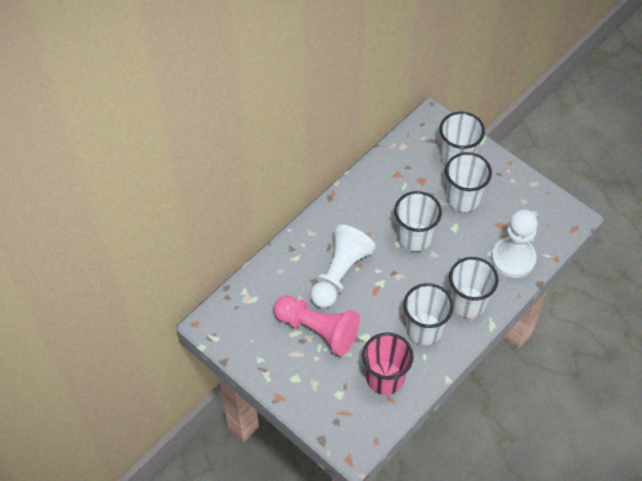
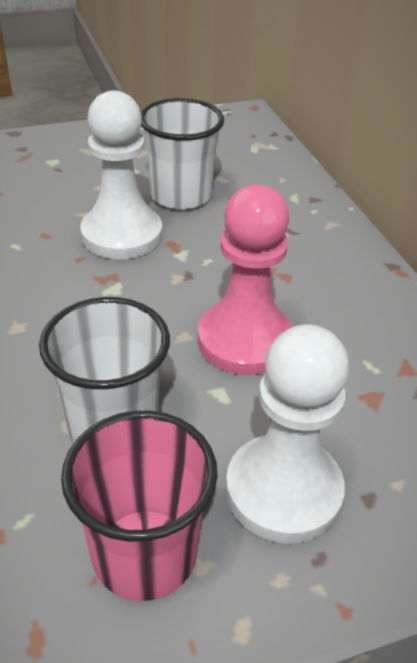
white cup: 5 -> 2

